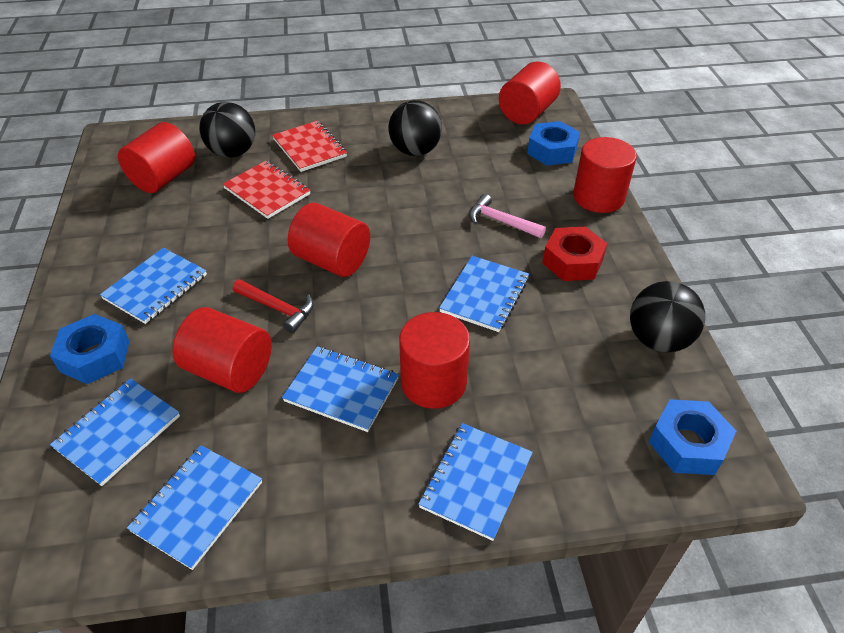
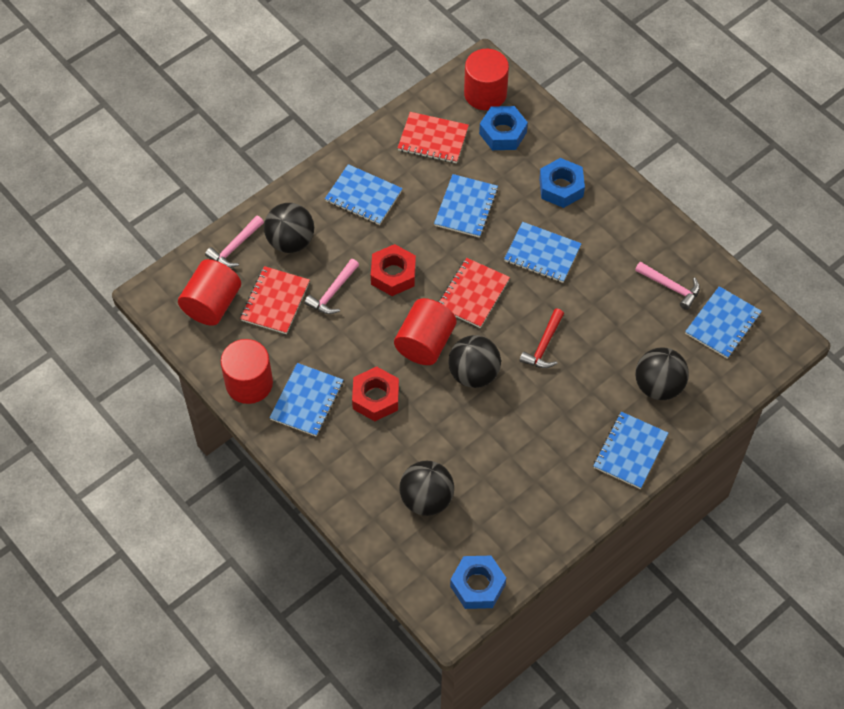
black ball: 3 -> 4
pink hammer: 1 -> 3
red cylinder: 6 -> 4
red notebook: 2 -> 3
red nut: 1 -> 2

